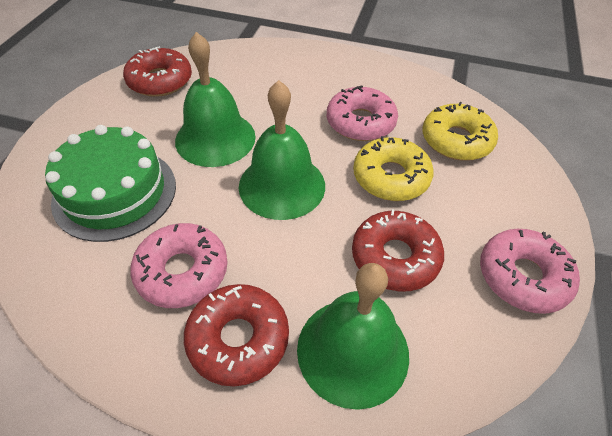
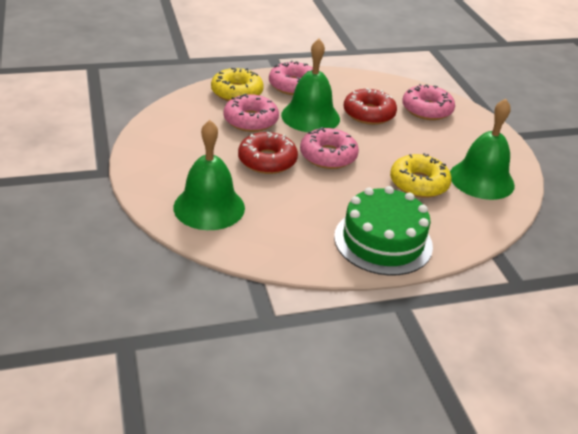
pink donut: 3 -> 4
red donut: 3 -> 2

